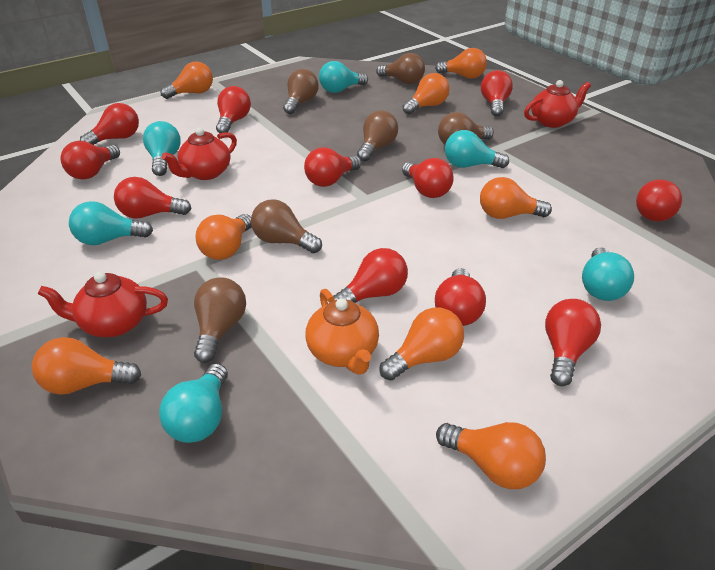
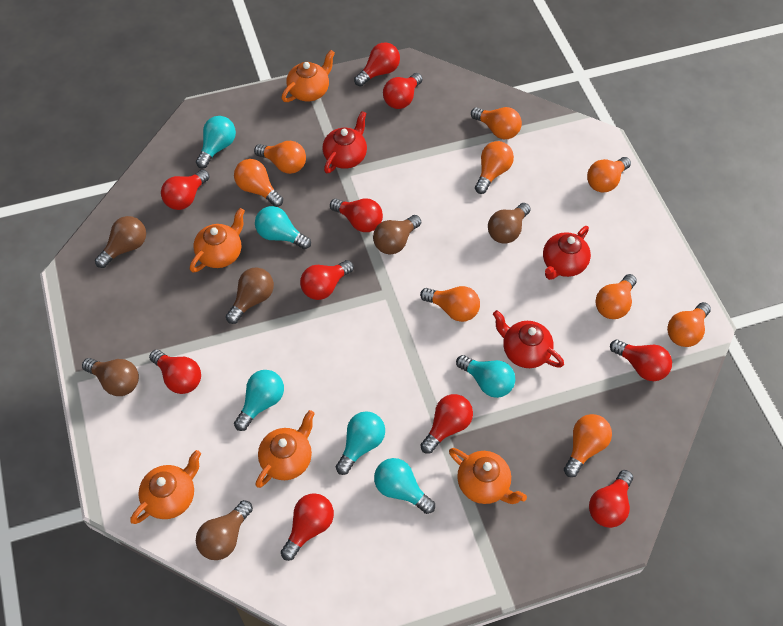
orange light bulb: 8 -> 9
orange teapot: 1 -> 5
red light bulb: 11 -> 10

